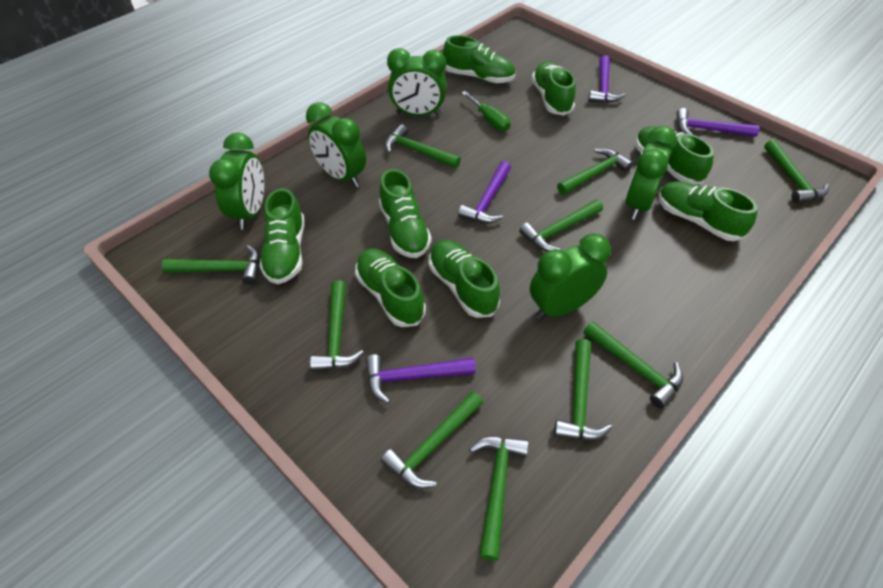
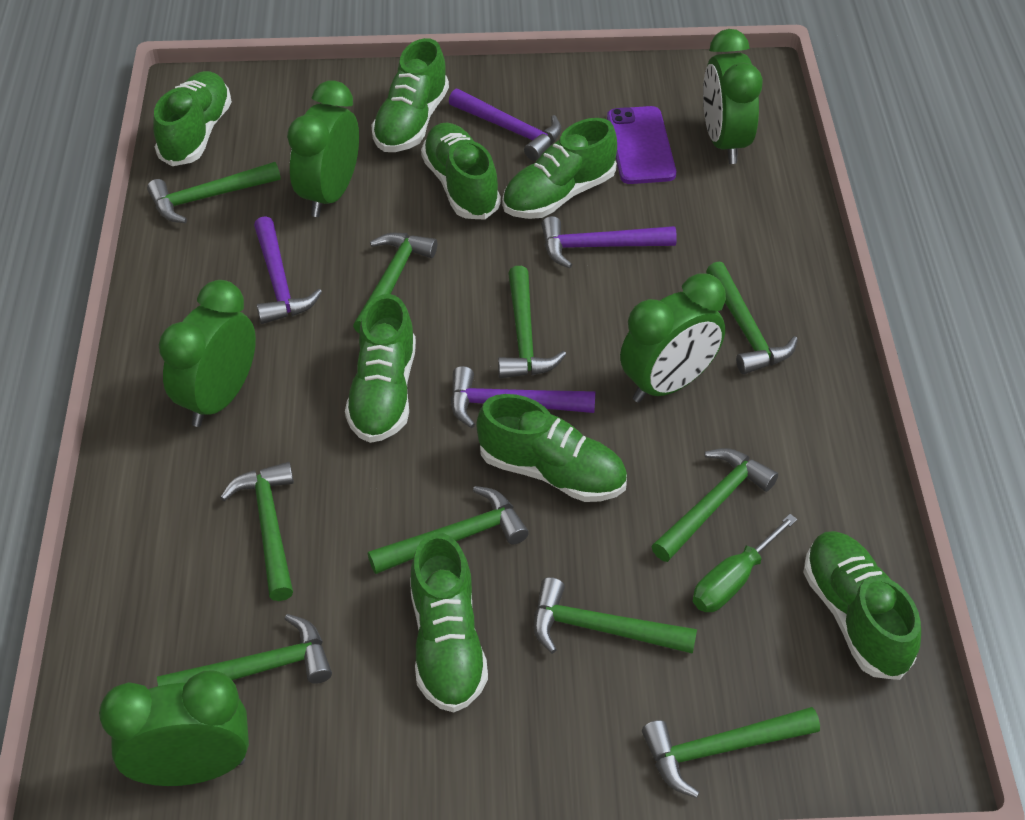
purple phone: 0 -> 1

